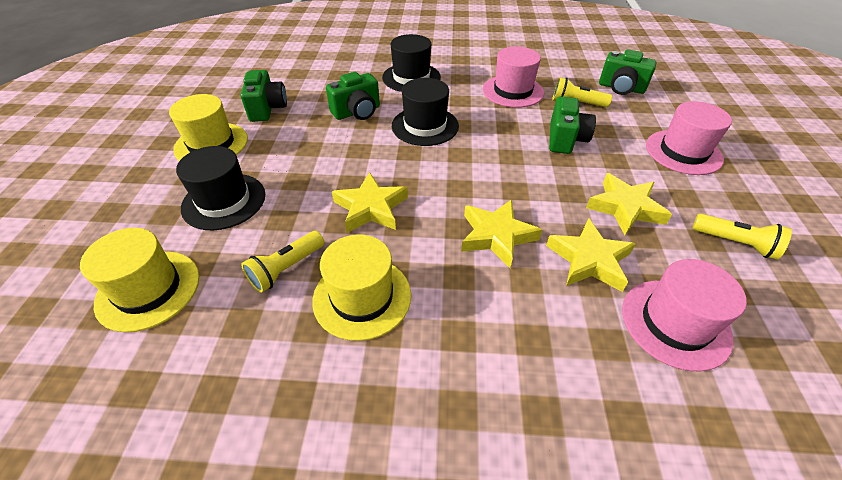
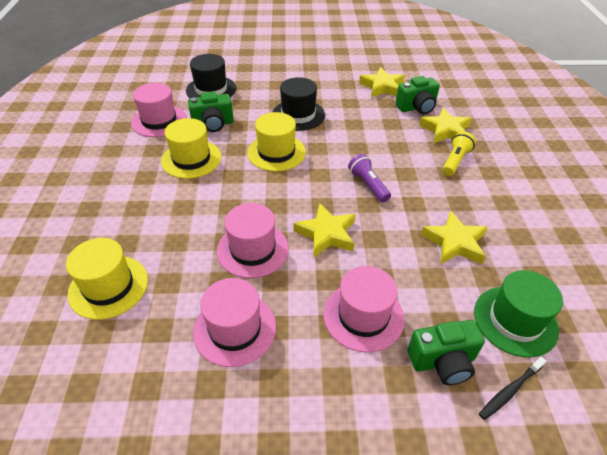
black hat: 3 -> 2
black toothbrush: 0 -> 1
green camera: 4 -> 3
green hat: 0 -> 1
pink hat: 3 -> 4
purple flashlight: 0 -> 1
yellow flashlight: 3 -> 1

